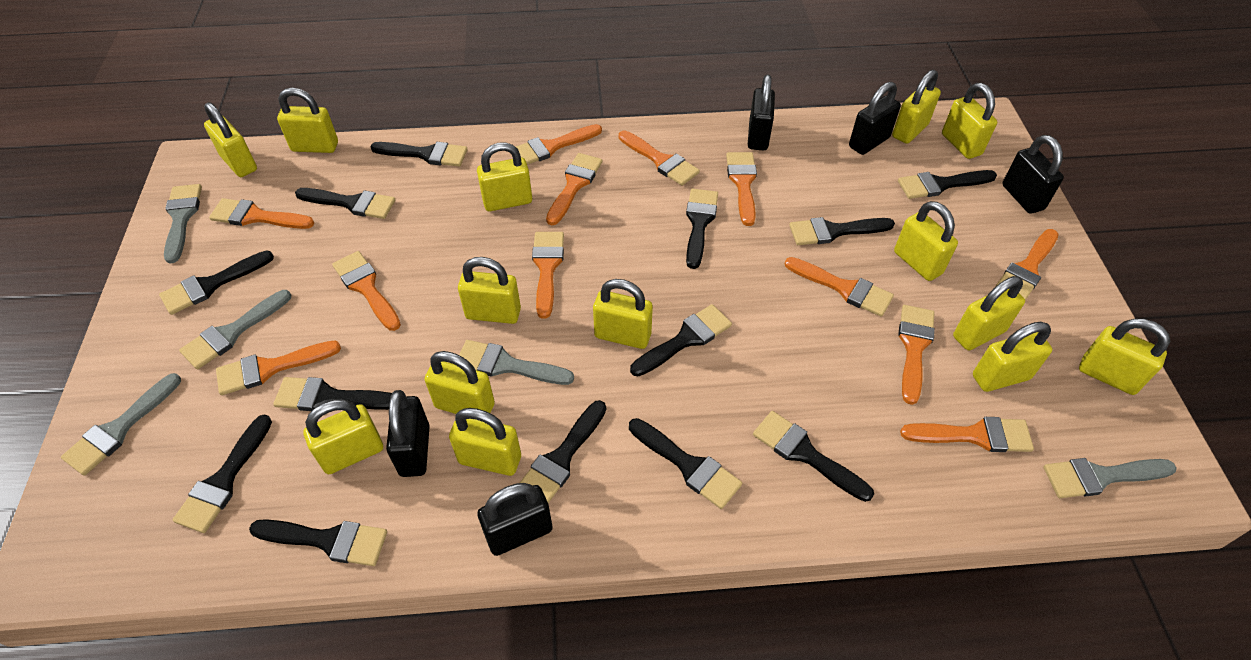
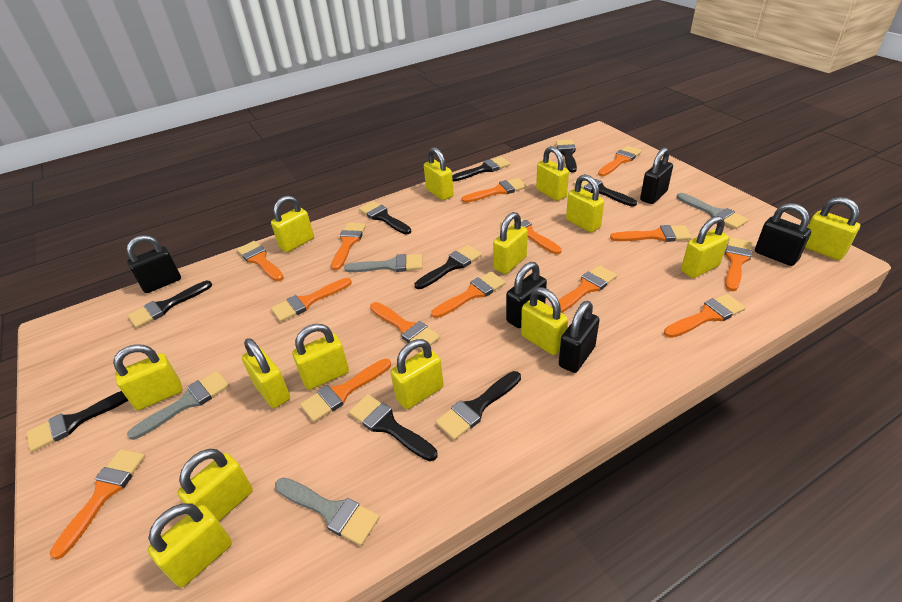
black brush: 13 -> 9
grey brush: 5 -> 4
orange brush: 12 -> 14

